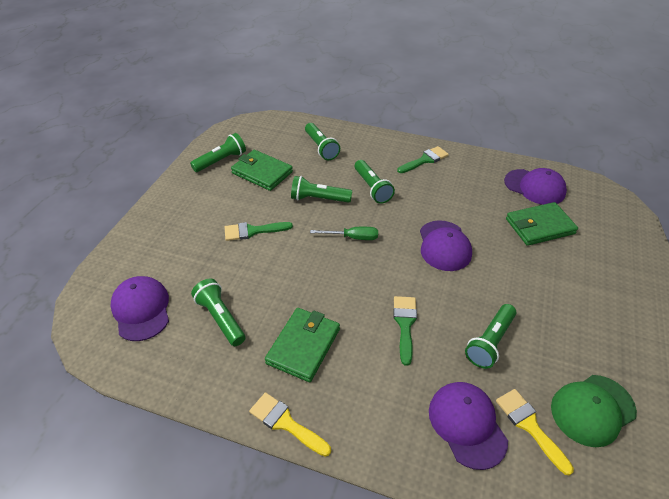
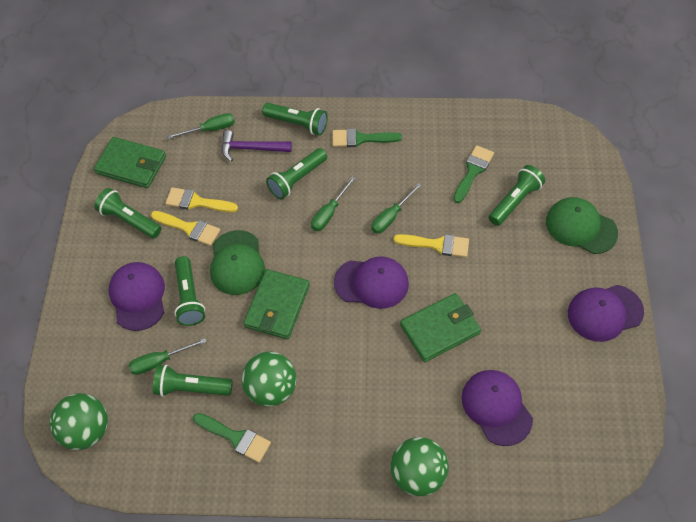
green ball: 0 -> 3
green cap: 1 -> 2
green screwdriver: 1 -> 4
purple hammer: 0 -> 1
yellow brush: 2 -> 3

